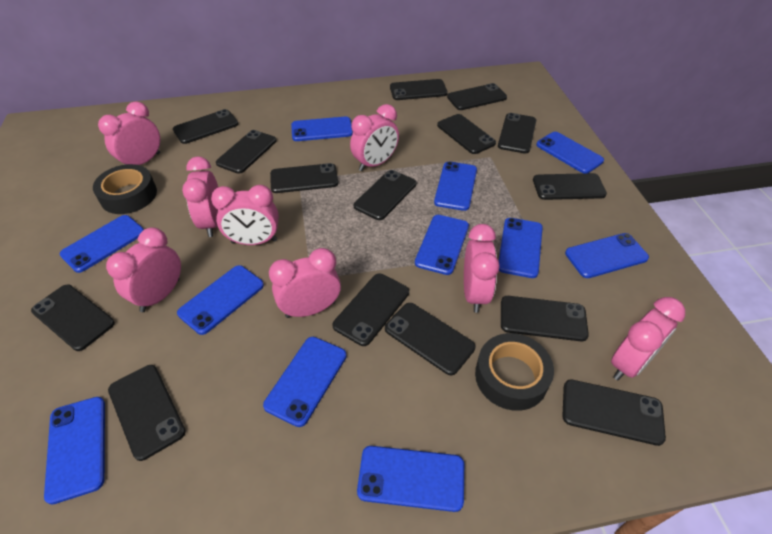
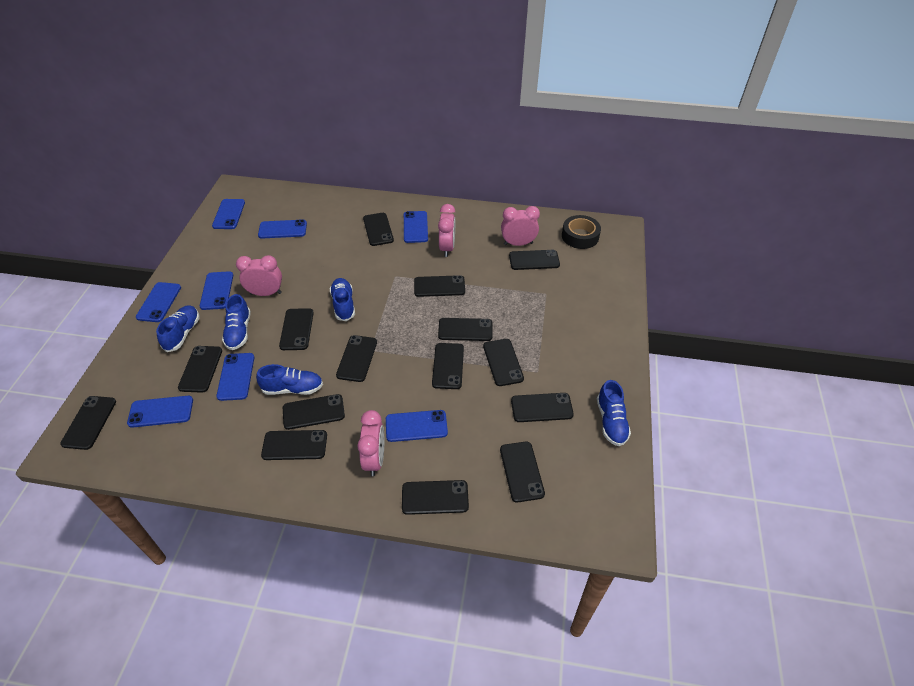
black tape: 2 -> 1
blue phone: 11 -> 8
blue shoe: 0 -> 5
pink clock: 8 -> 4

